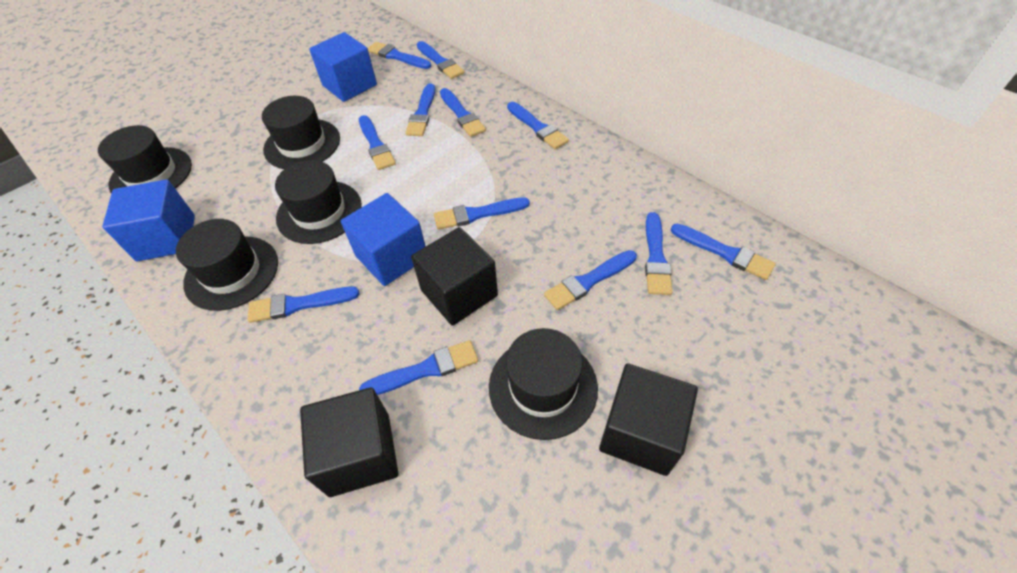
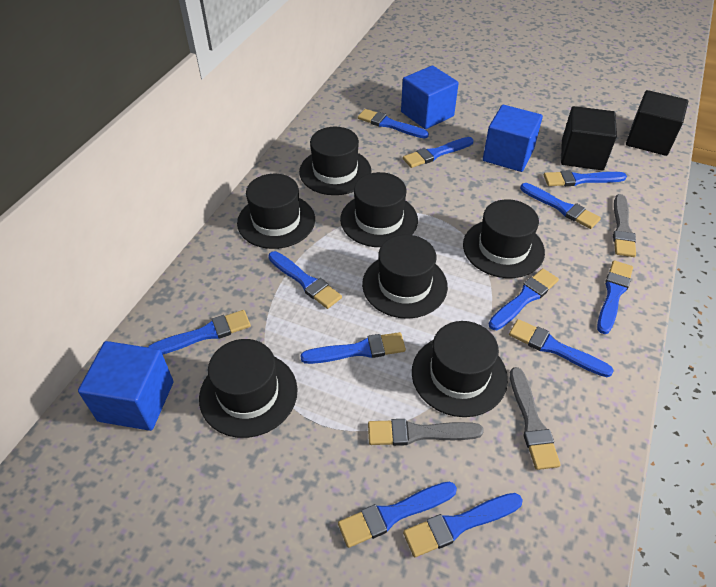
black cube: 3 -> 2
black hat: 5 -> 7
grey brush: 0 -> 3

